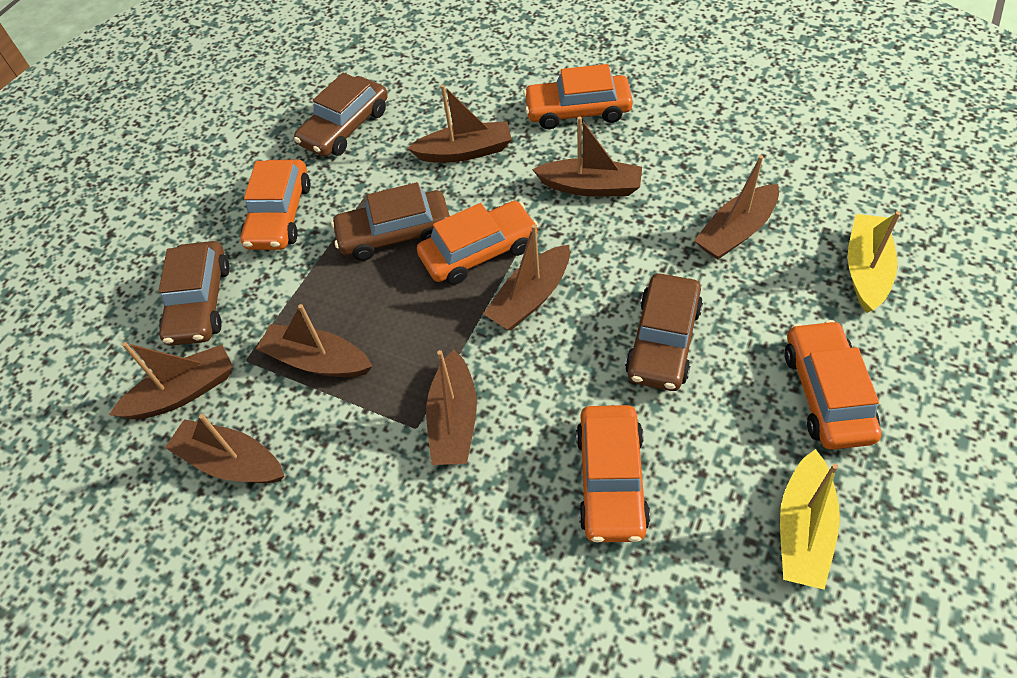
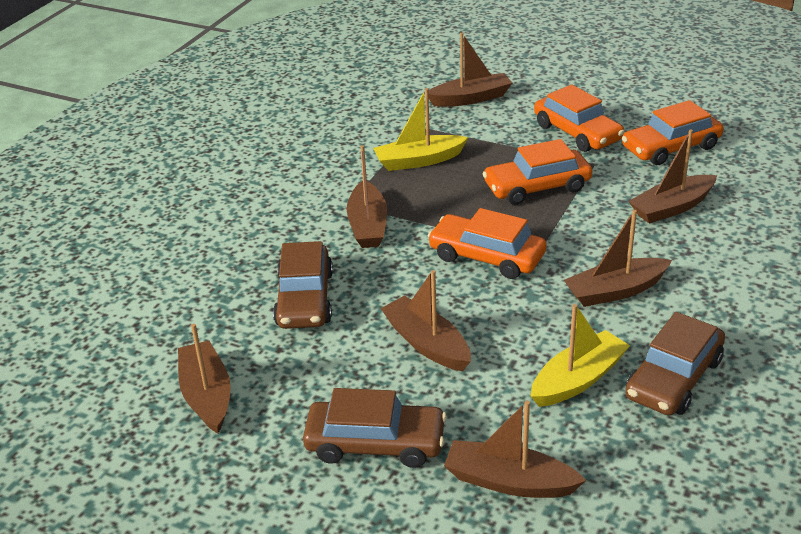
brown boat: 8 -> 7
brown car: 4 -> 3
orange car: 5 -> 4

